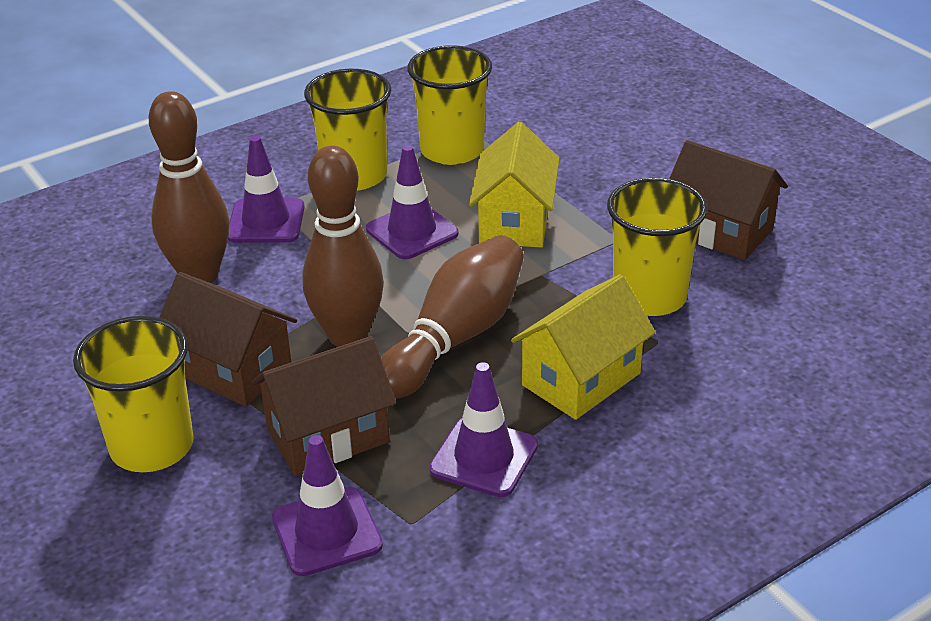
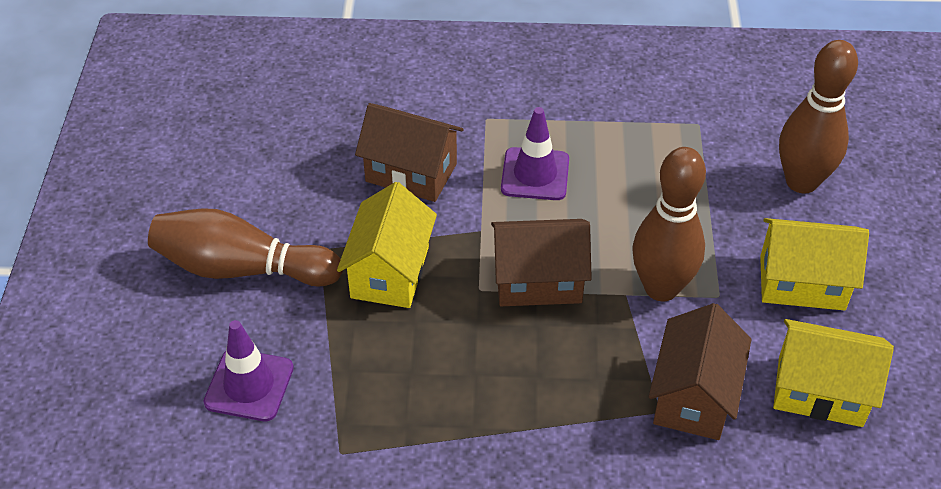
purple traffic cone: 4 -> 2
yellow cup: 4 -> 0
yellow house: 2 -> 3

